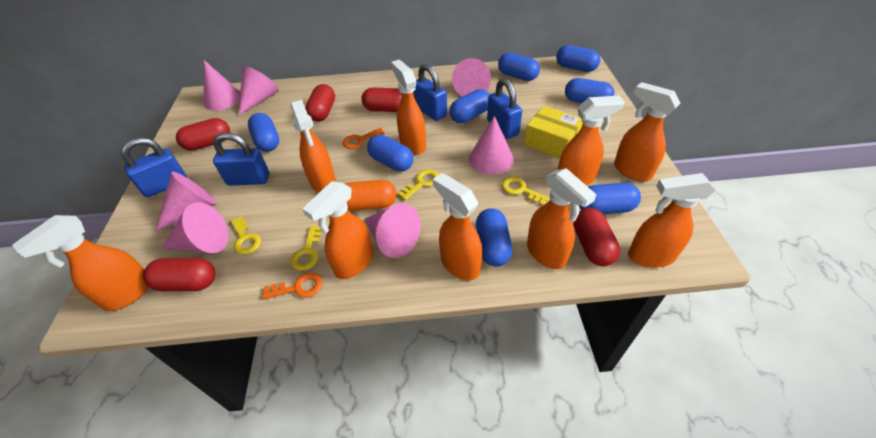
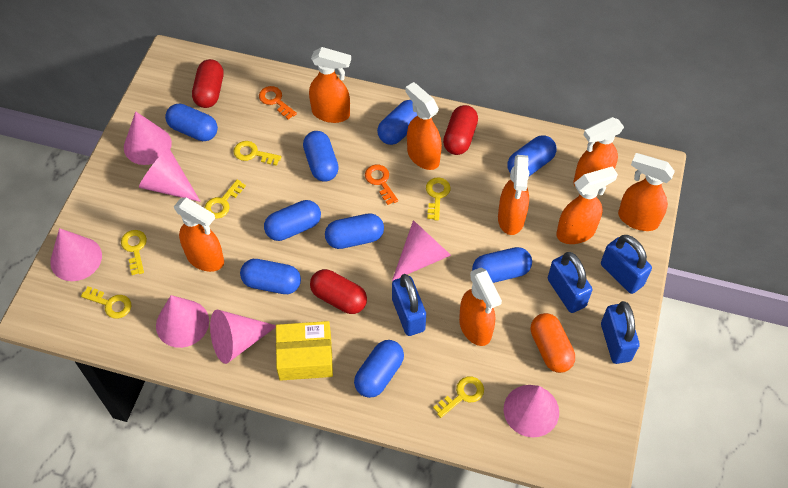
blue capsule: 8 -> 9
orange spray bottle: 9 -> 8
red capsule: 5 -> 3
yellow key: 4 -> 6

